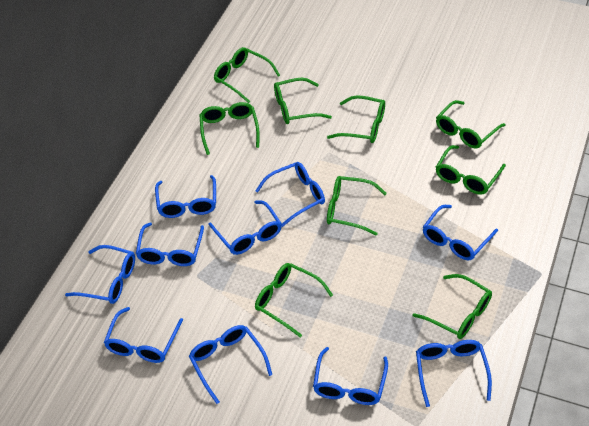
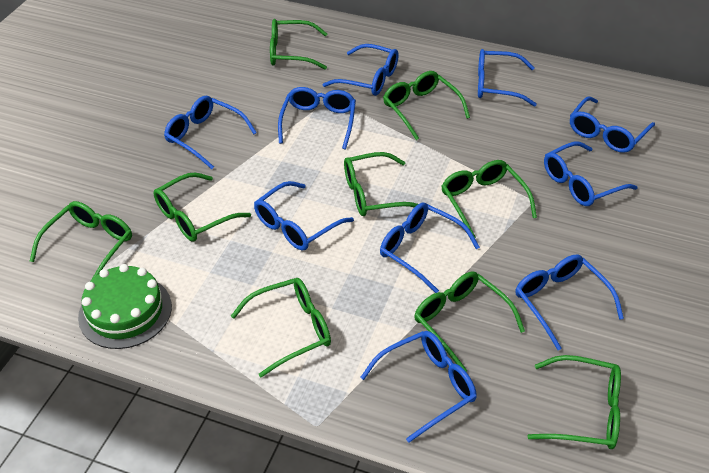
green cake: 0 -> 1

